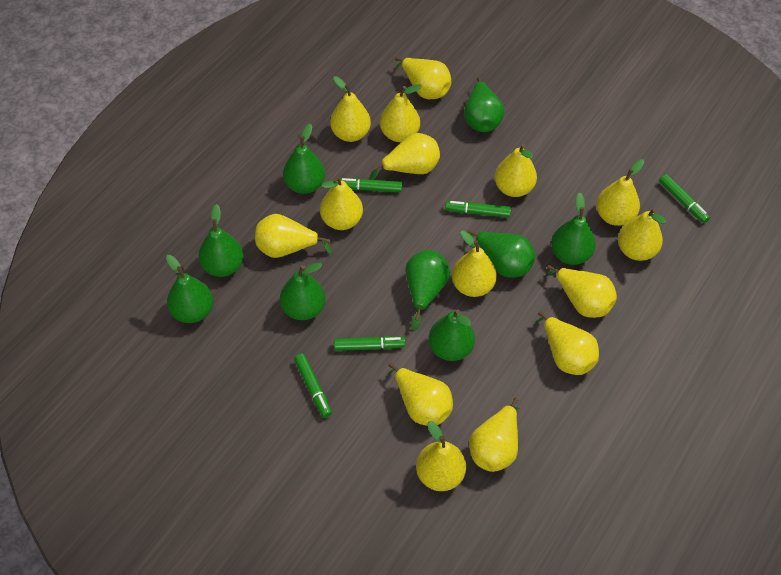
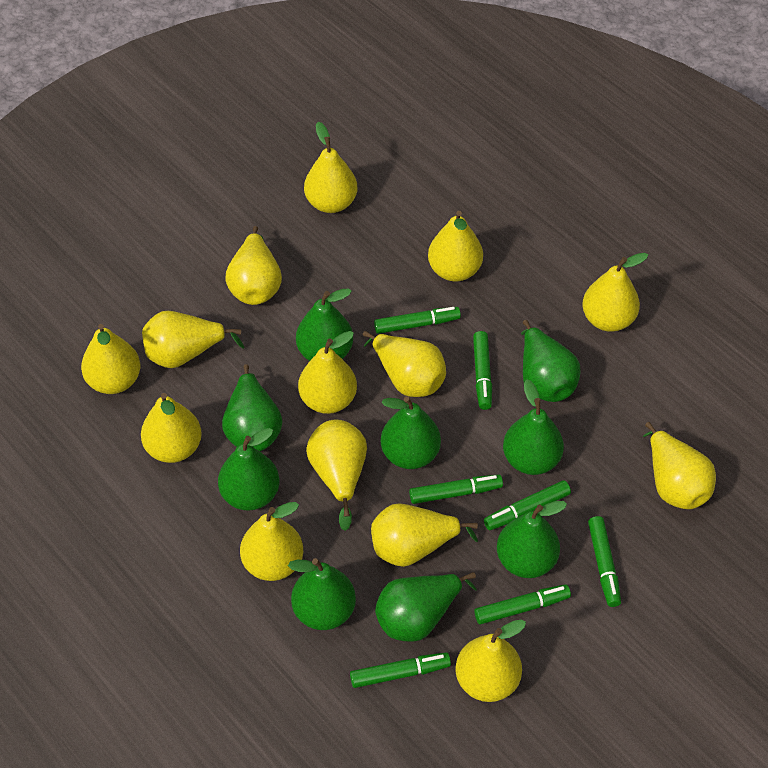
green marker: 5 -> 7
yellow pear: 15 -> 14

